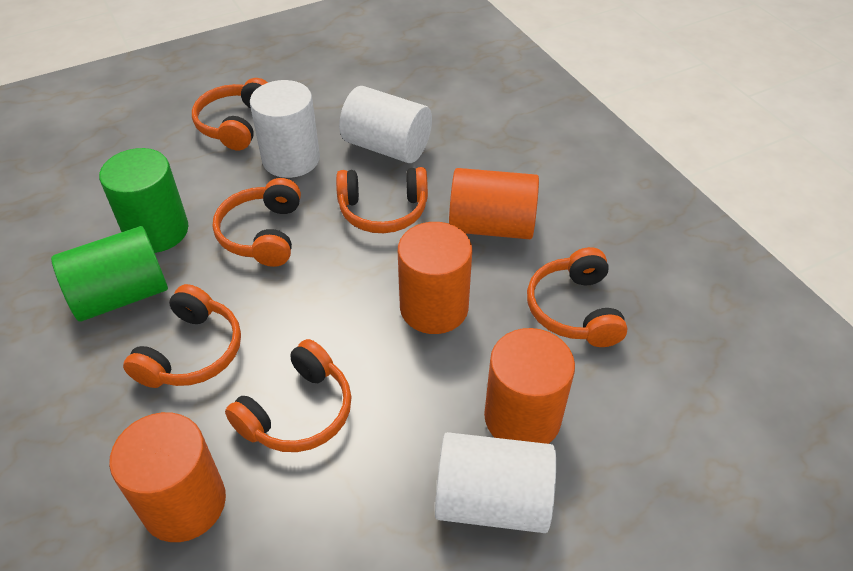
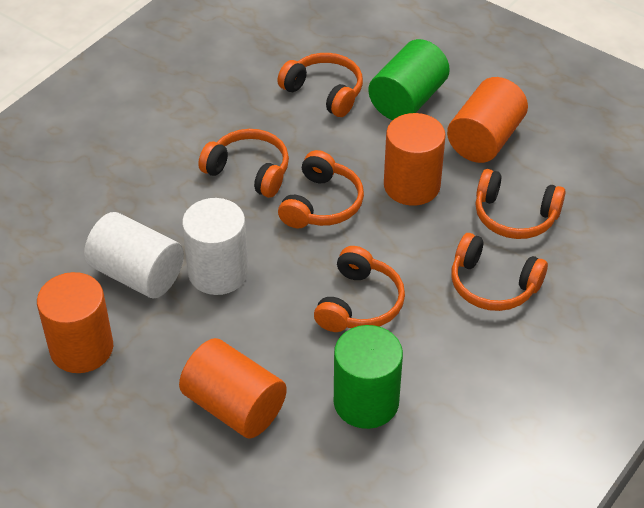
white cylinder: 3 -> 2

